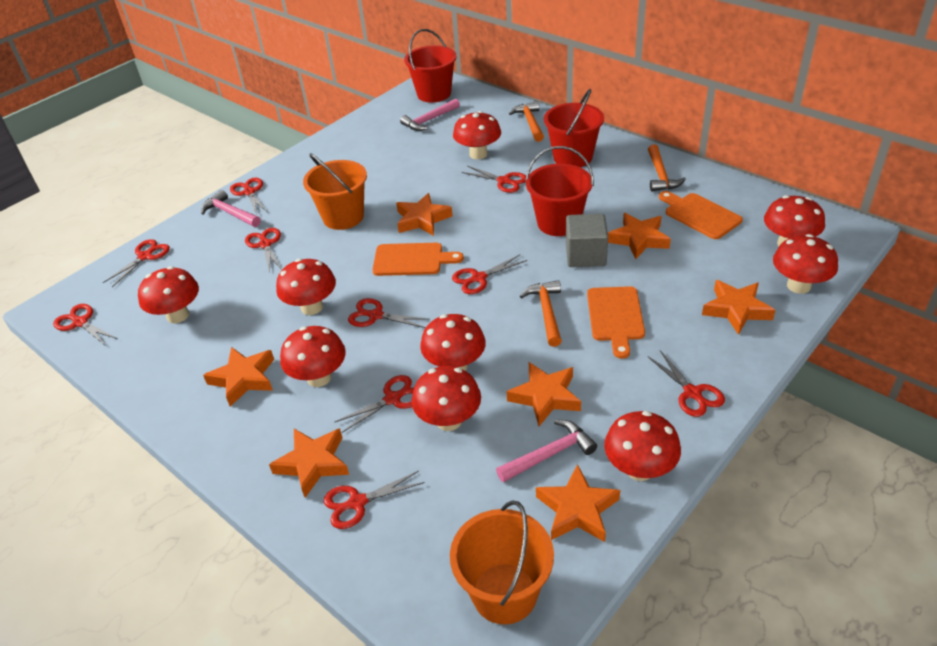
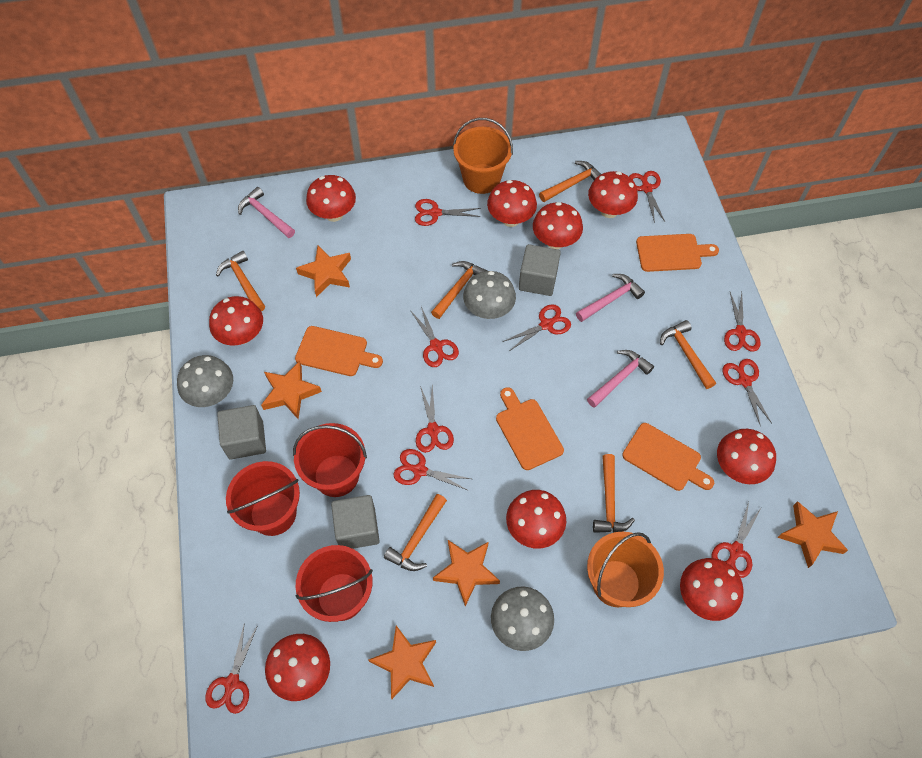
grey cube: 1 -> 3
grey mushroom: 0 -> 3
orange cutting board: 3 -> 4
orange hammer: 3 -> 6
orange star: 7 -> 5

